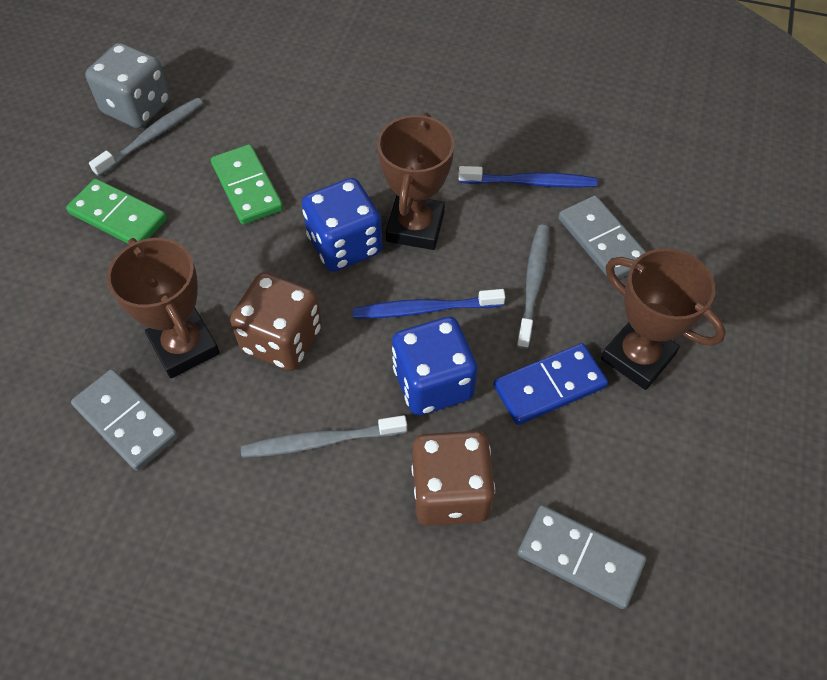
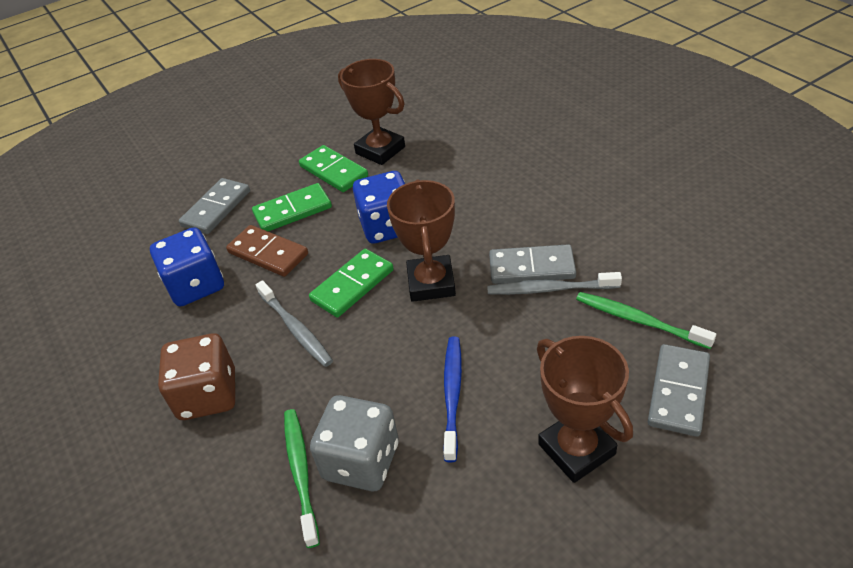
blue domino: 1 -> 0
blue toothbrush: 2 -> 1
brown dice: 2 -> 1
brown domino: 0 -> 1
green domino: 2 -> 3
green toothbrush: 0 -> 2
grey toothbrush: 3 -> 2

